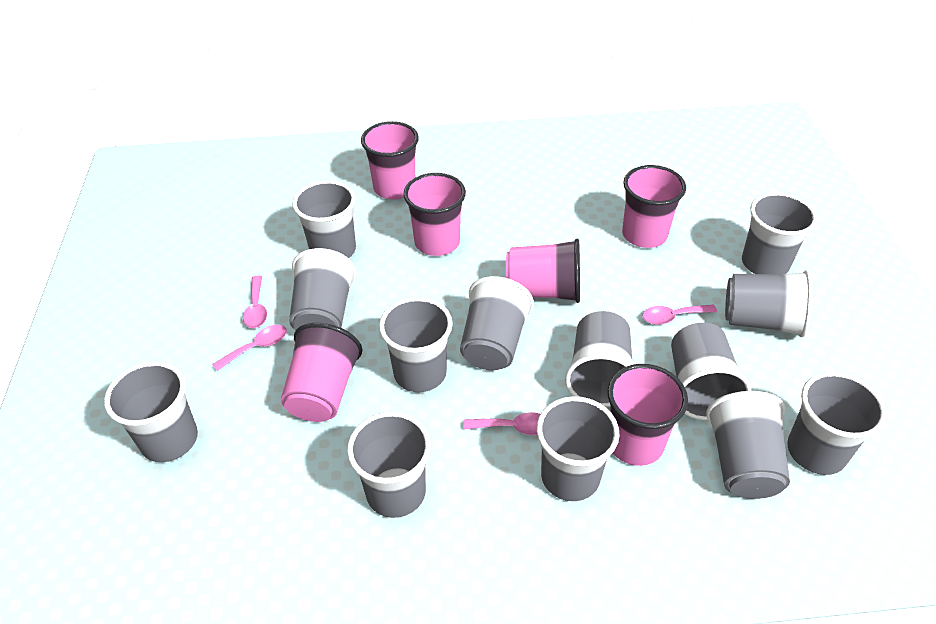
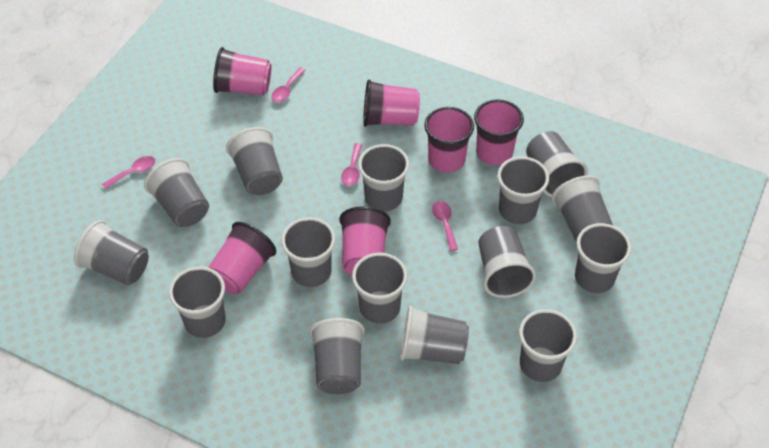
grey cup: 13 -> 15

